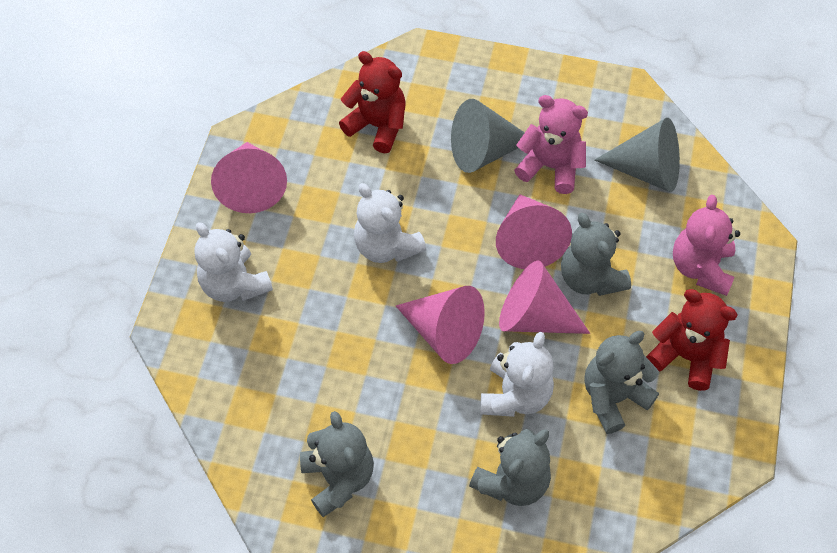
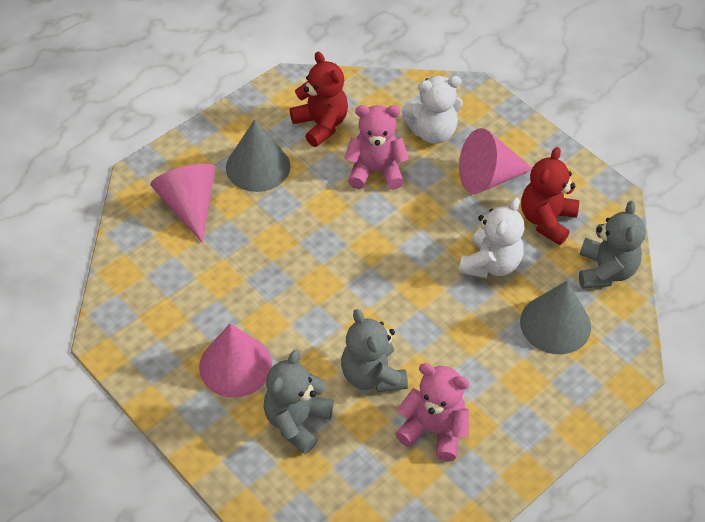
grey teddy bear: 4 -> 3
pink cone: 4 -> 3
white teddy bear: 3 -> 2

